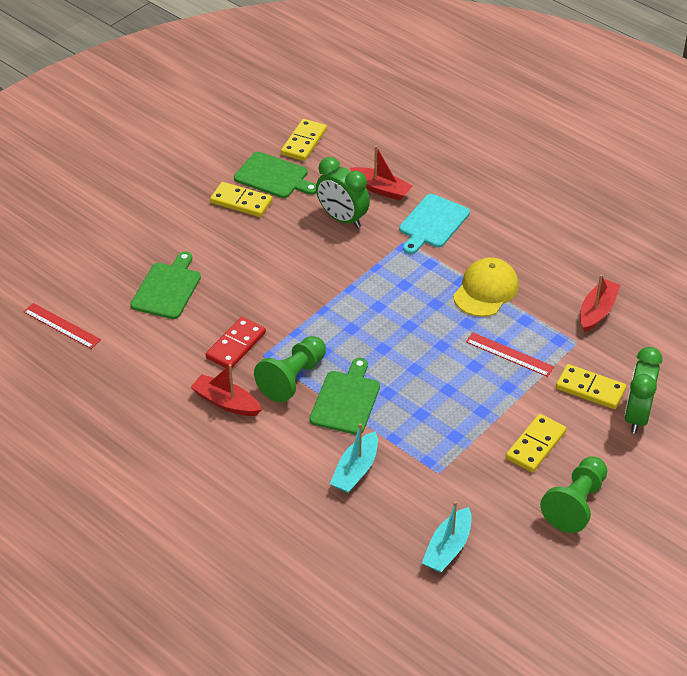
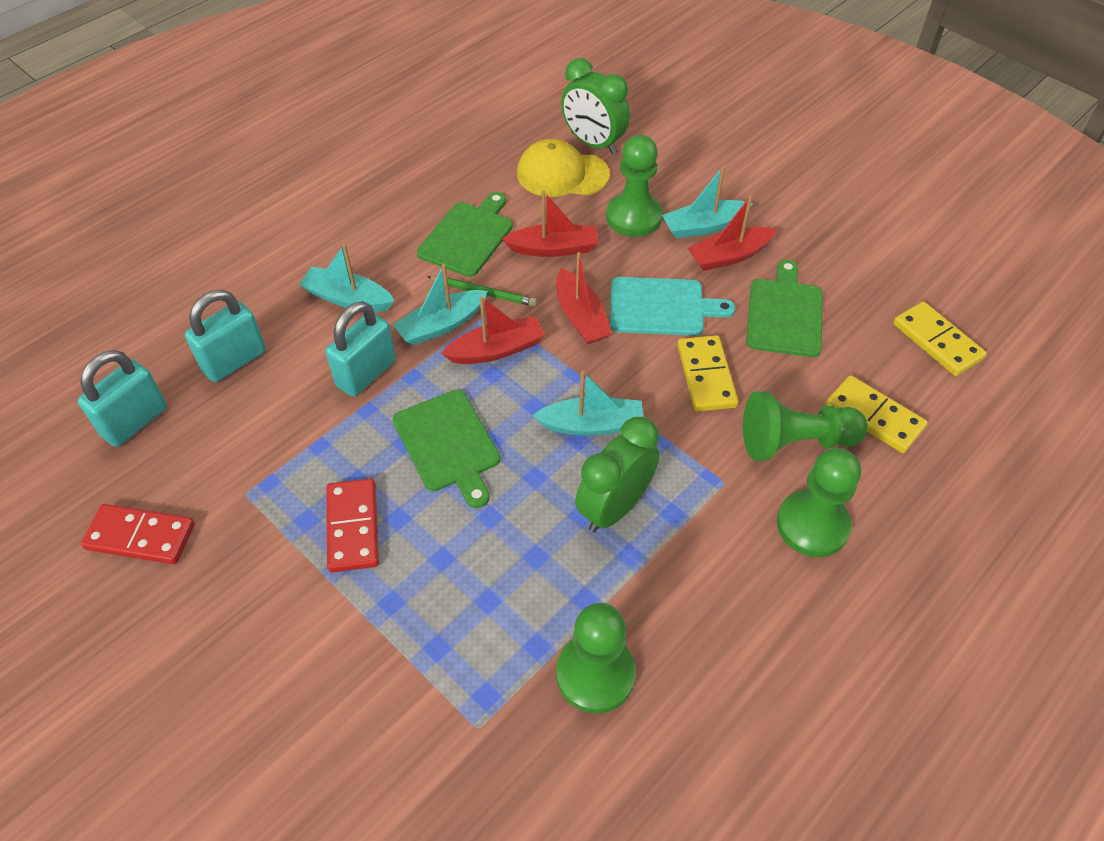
green pawn: 2 -> 4
green pencil: 0 -> 1
red boat: 3 -> 4
red domino: 1 -> 2
red ruler: 2 -> 0
turquoise boat: 2 -> 4
turquoise padlock: 0 -> 3
yellow domino: 4 -> 3

